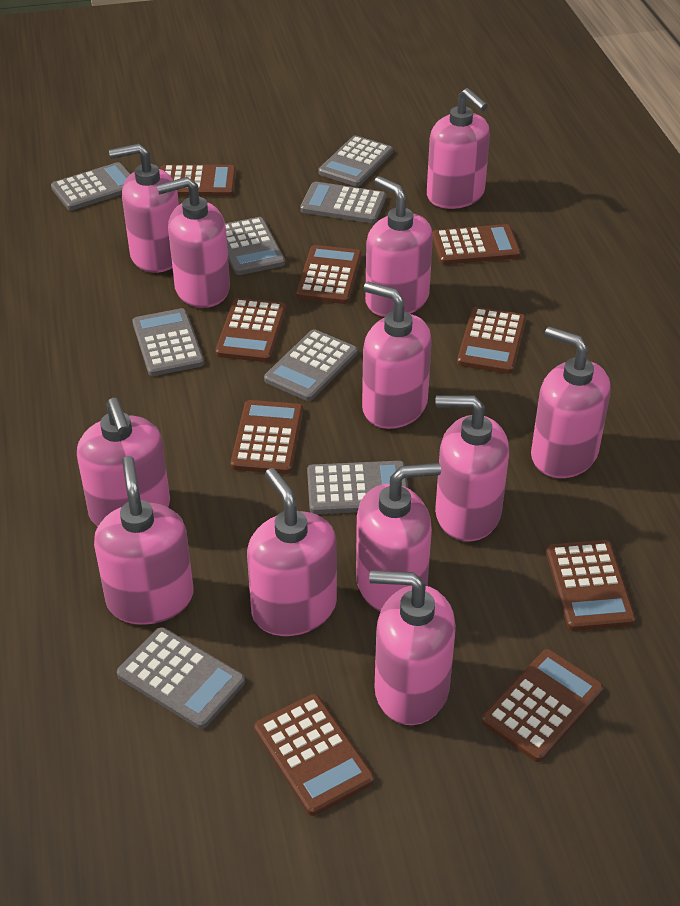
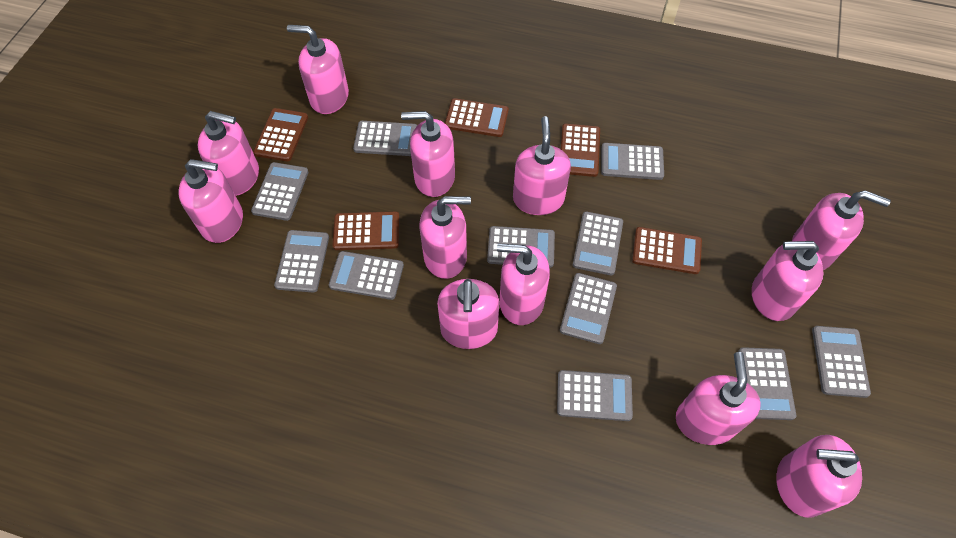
brown calculator: 9 -> 5
grey calculator: 8 -> 11

